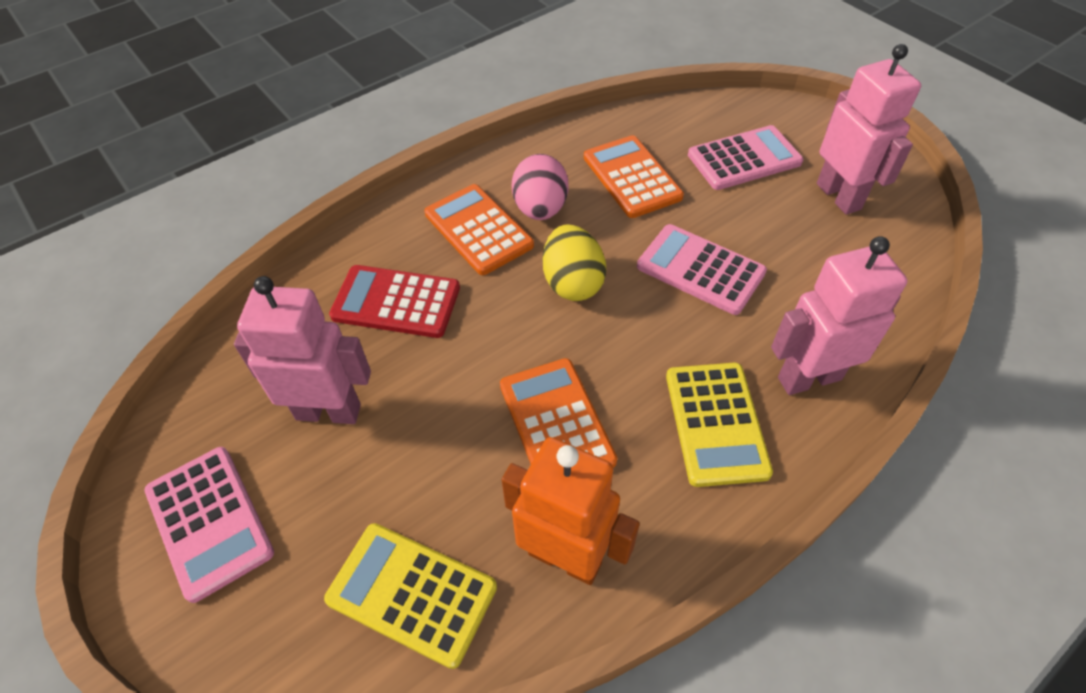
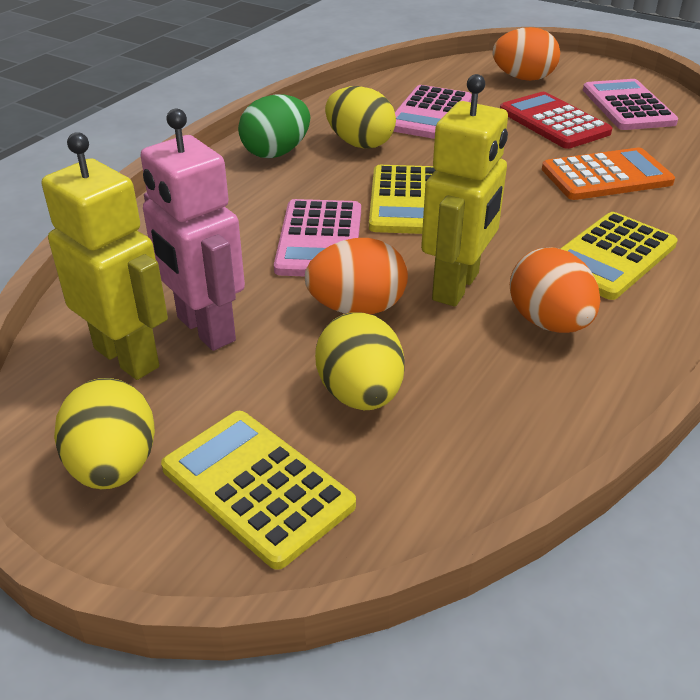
green egg: 0 -> 1
orange calculator: 3 -> 1
orange egg: 0 -> 3
orange robot: 1 -> 0
pink egg: 1 -> 0
pink robot: 3 -> 1
yellow calculator: 2 -> 3
yellow egg: 1 -> 3
yellow robot: 0 -> 2

